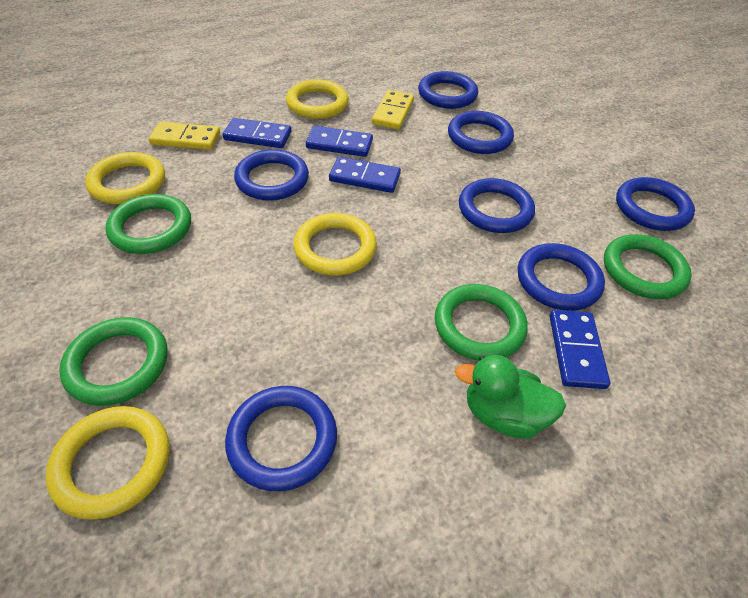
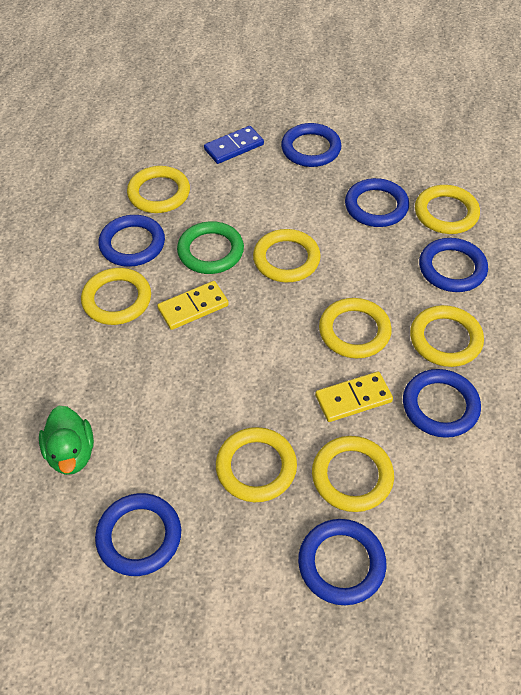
blue domino: 4 -> 1
green ring: 4 -> 1
yellow ring: 4 -> 8

